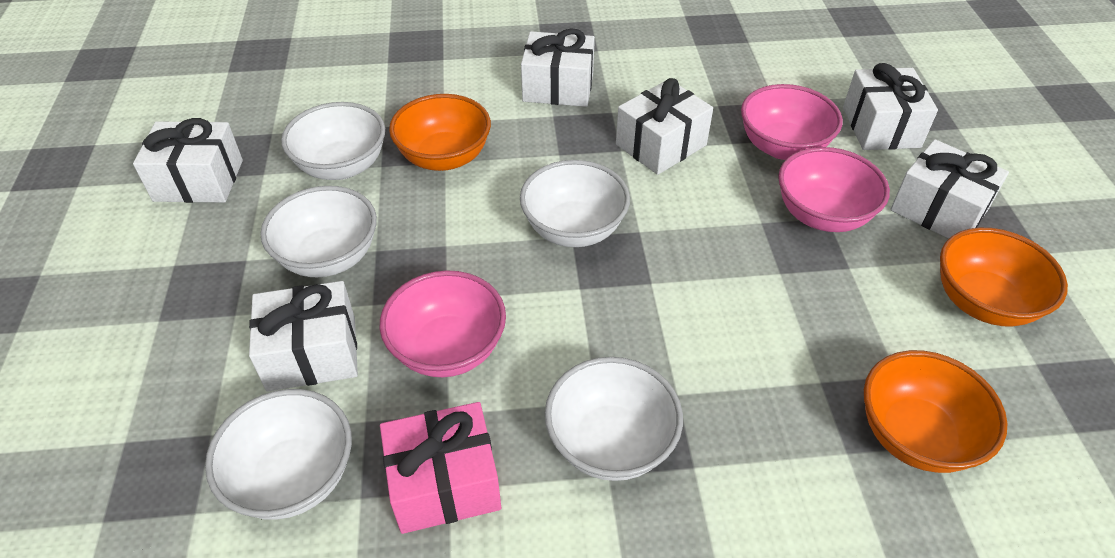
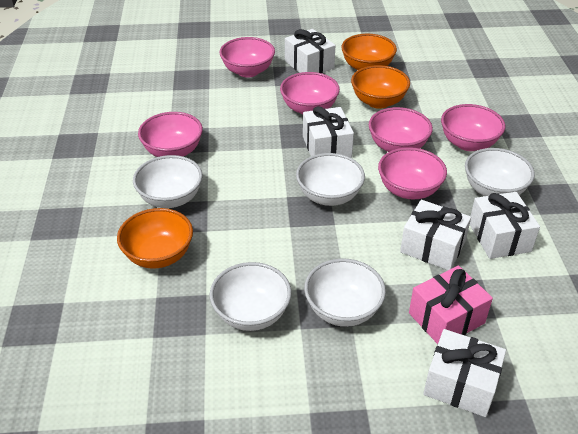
pink bowl: 3 -> 6
white gift: 6 -> 5

